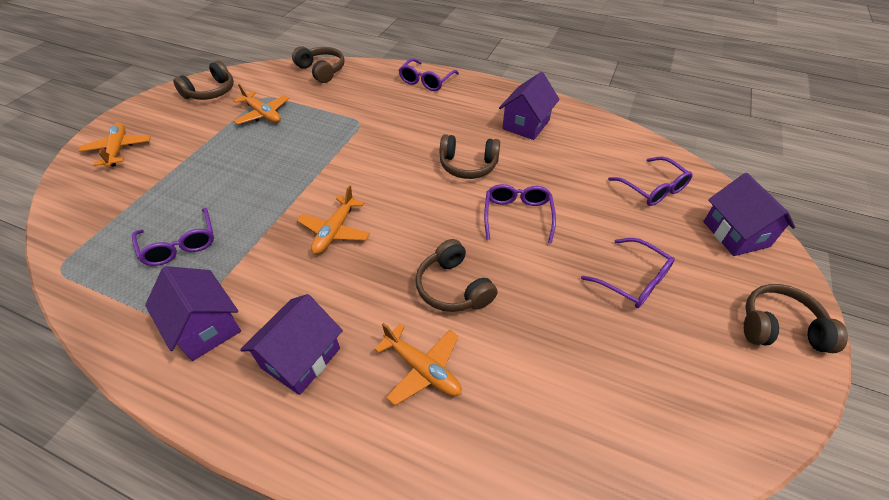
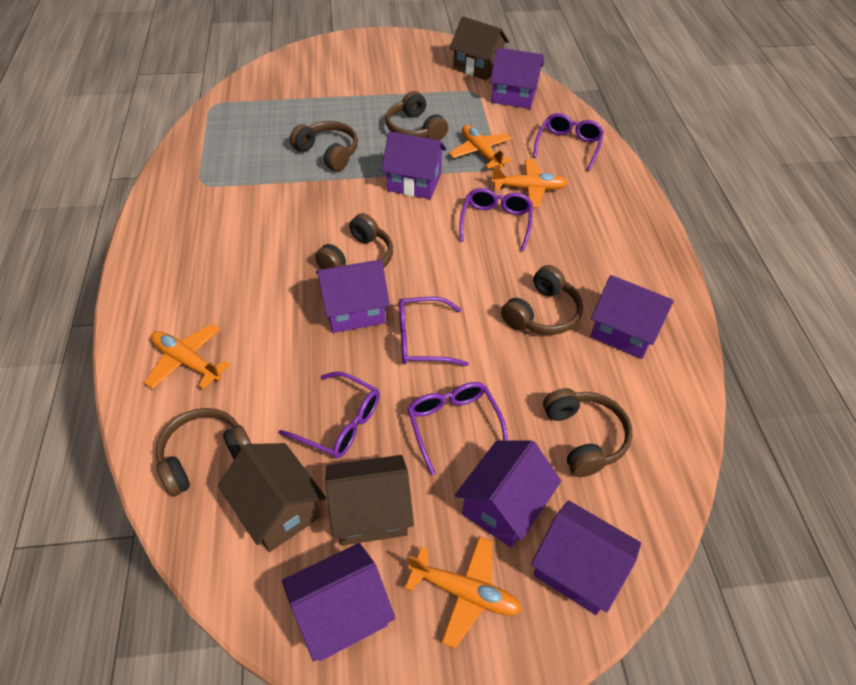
brown headphones: 5 -> 6
brown house: 0 -> 3
purple house: 4 -> 7

